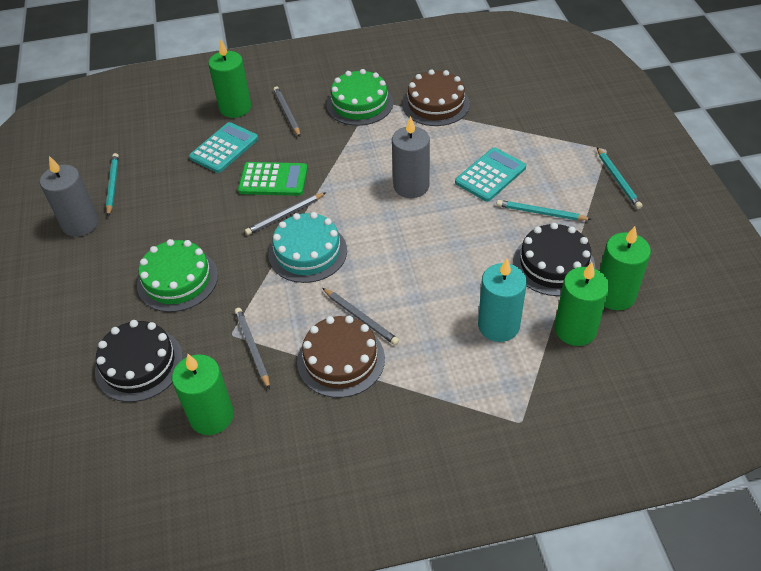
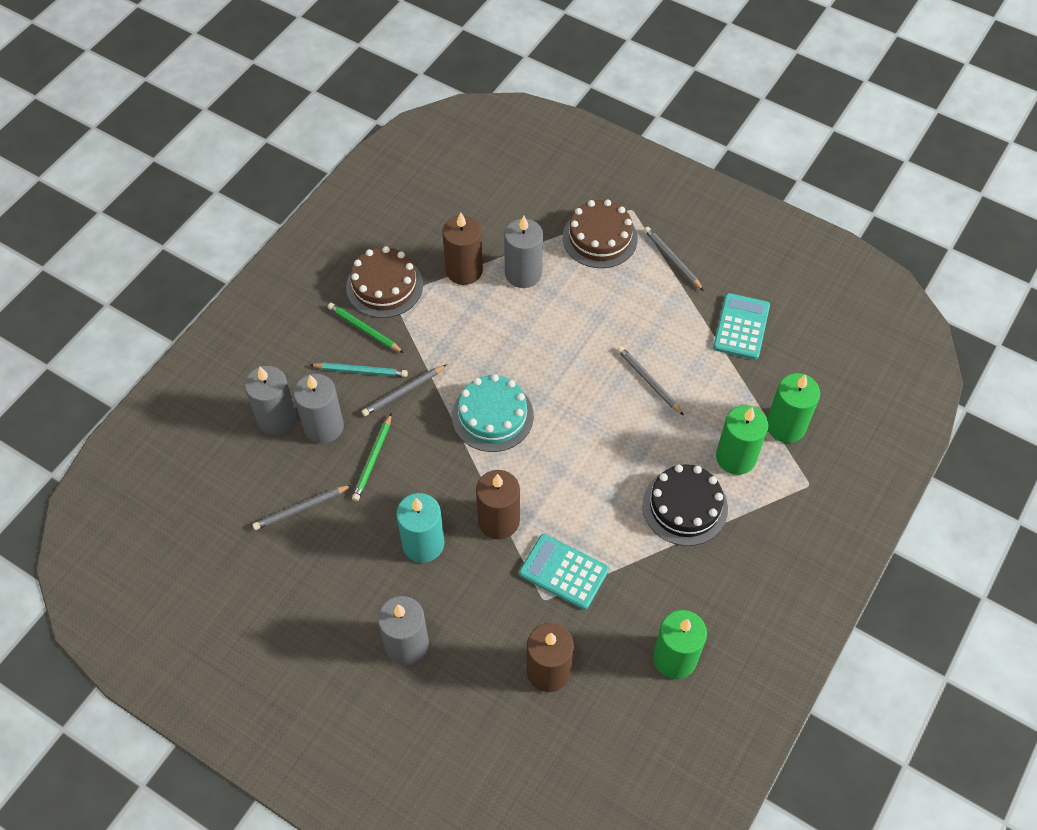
black cake: 2 -> 1
brown candle: 0 -> 3
green cake: 2 -> 0
green calculator: 1 -> 0
green candle: 4 -> 3
green pencil: 0 -> 2
grey candle: 2 -> 4
turquoise pencil: 3 -> 1

